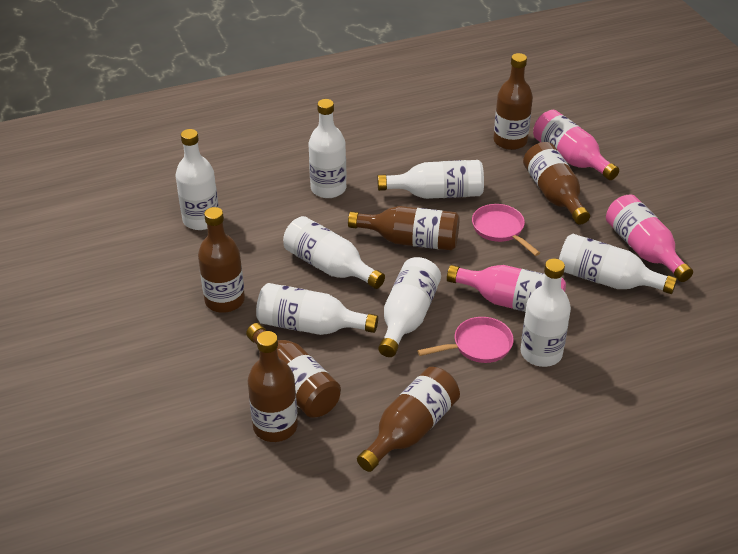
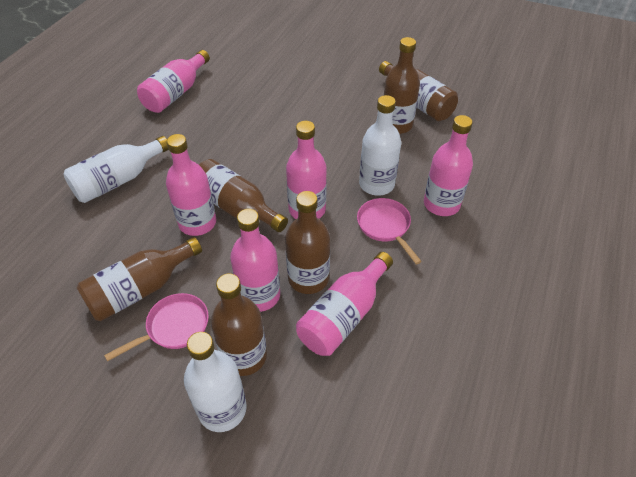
brown bottle: 7 -> 6
pink bottle: 3 -> 6
white bottle: 8 -> 3

